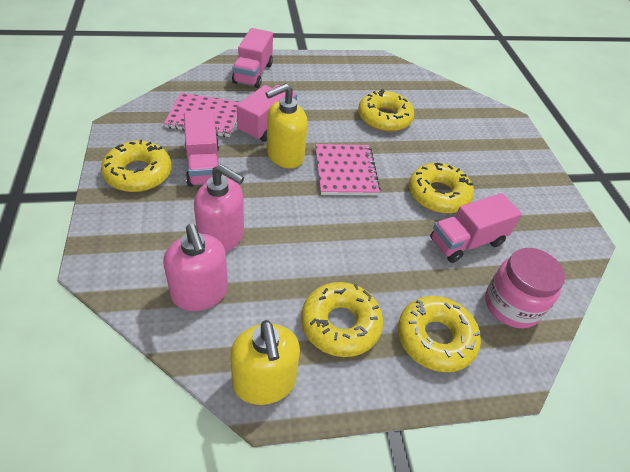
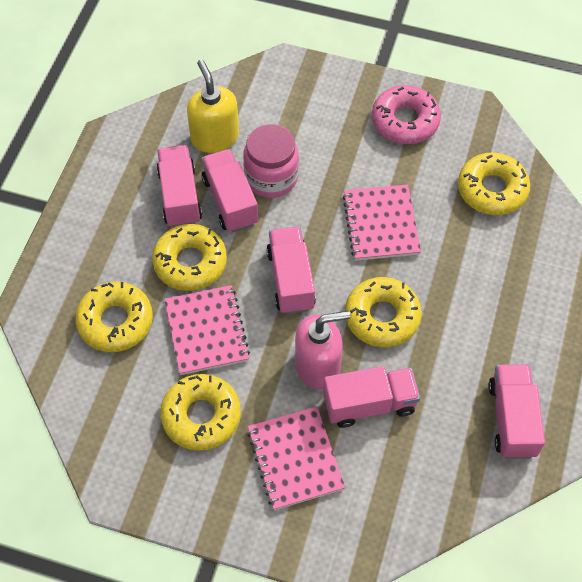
pink donut: 0 -> 1
pink notebook: 2 -> 3
pink soap dispenser: 2 -> 1
pink truck: 4 -> 5
yellow soap dispenser: 2 -> 1

